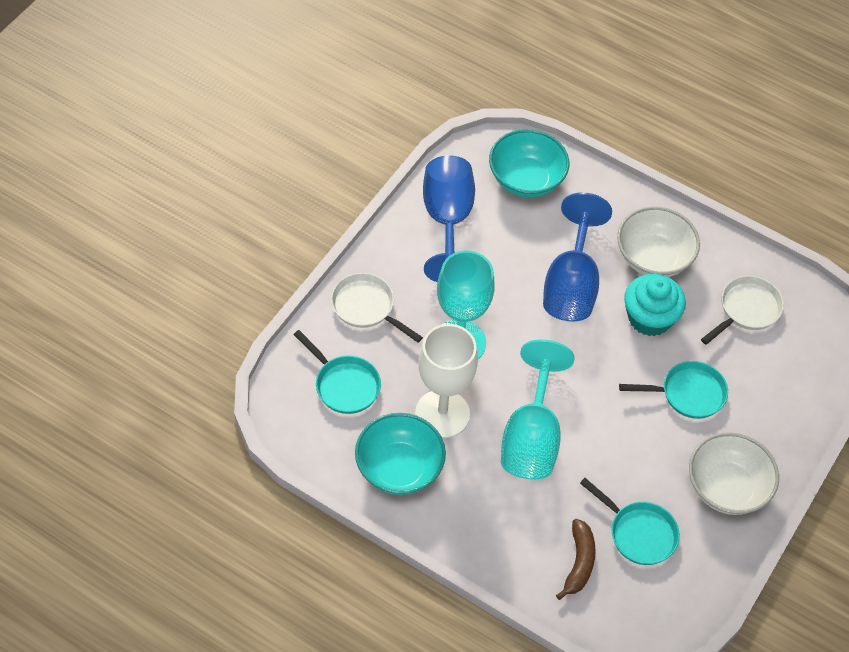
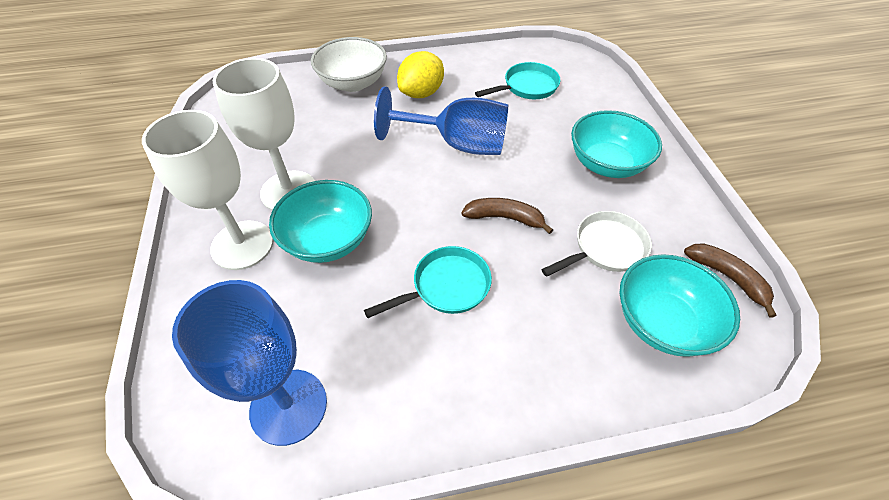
brown banana: 1 -> 2
turquoise bowl: 2 -> 3
turquoise cupcake: 1 -> 0
turquoise goblet: 2 -> 0
turquoise pan: 3 -> 2
white bowl: 2 -> 1
white goblet: 1 -> 2
white pan: 2 -> 1
yellow lemon: 0 -> 1

